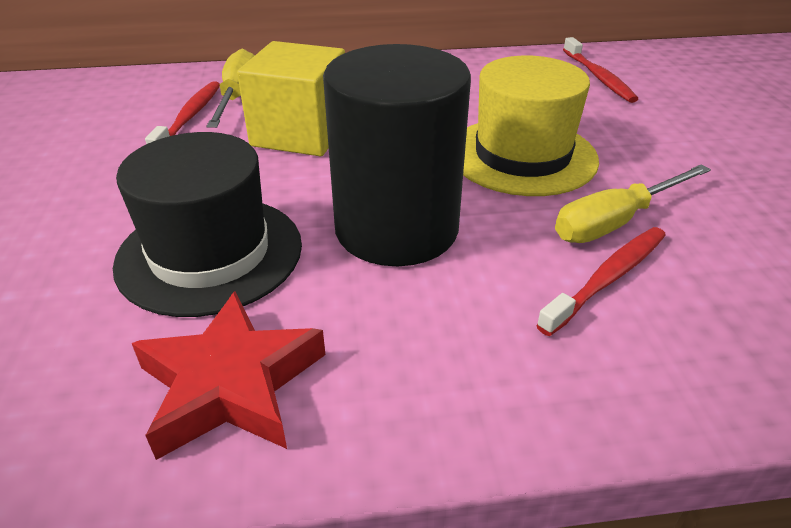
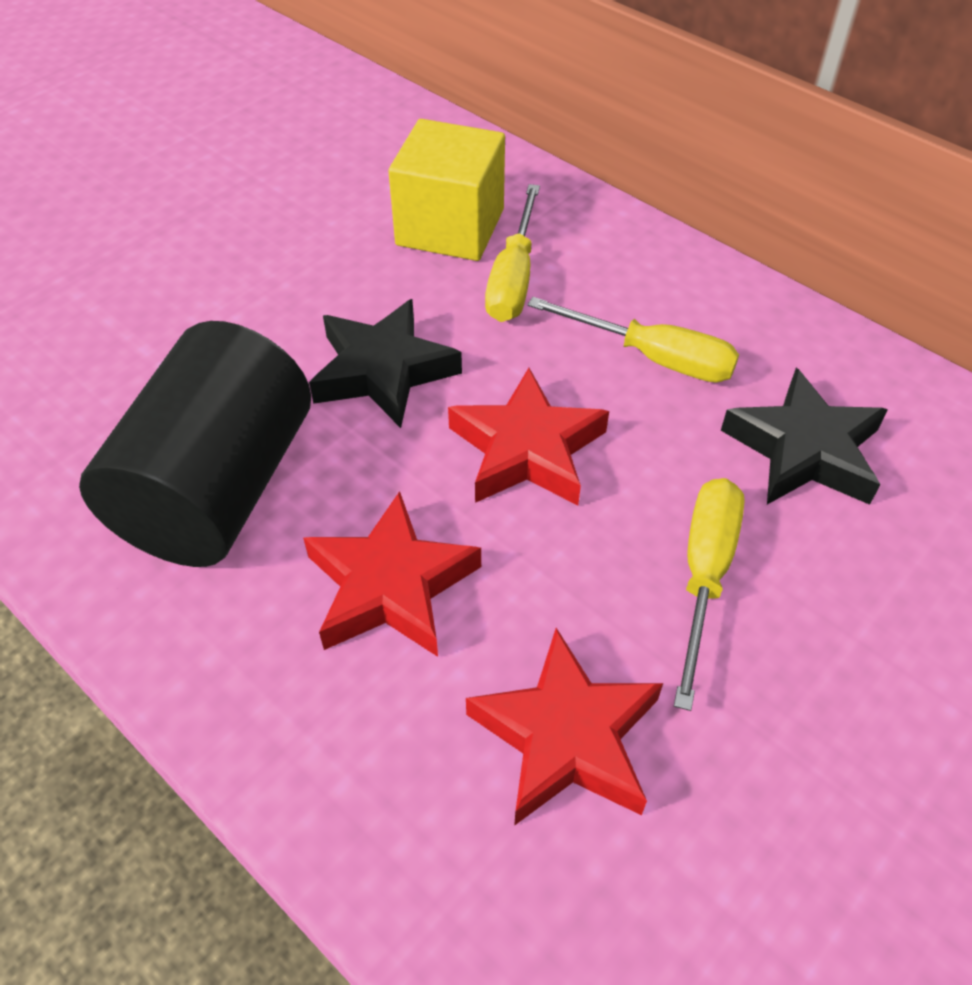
black hat: 1 -> 0
black star: 0 -> 2
red star: 1 -> 3
red toothbrush: 3 -> 0
yellow hat: 1 -> 0
yellow screwdriver: 2 -> 3

